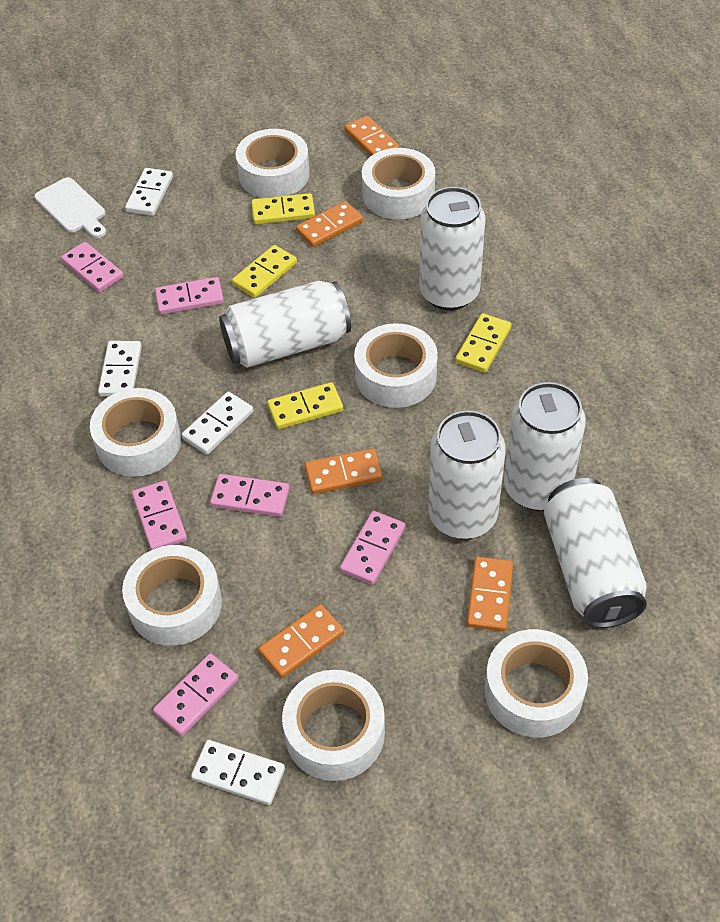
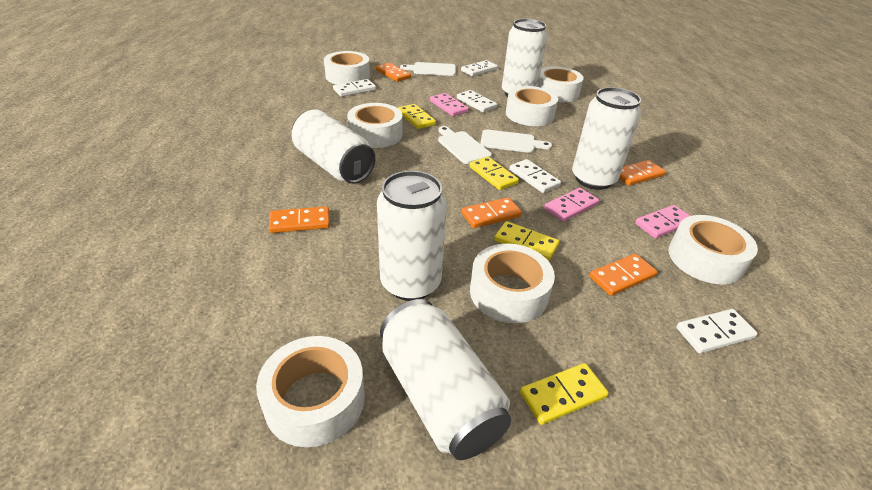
pink domino: 6 -> 3
white cutting board: 1 -> 3
white domino: 4 -> 5

